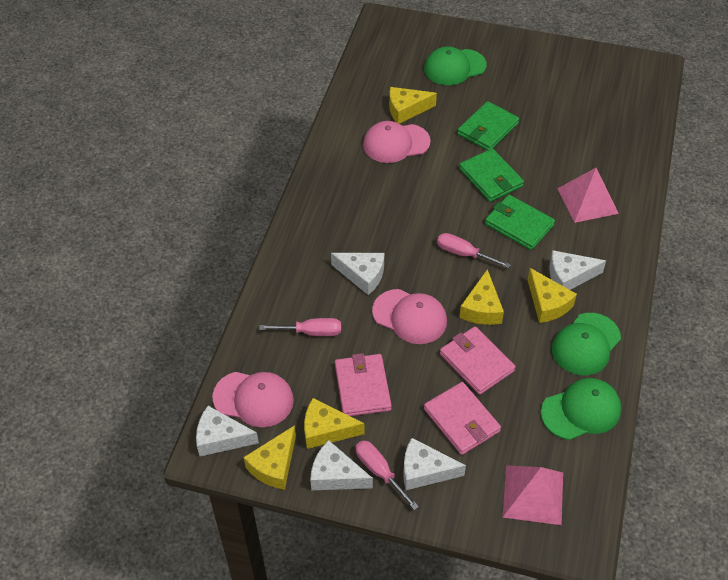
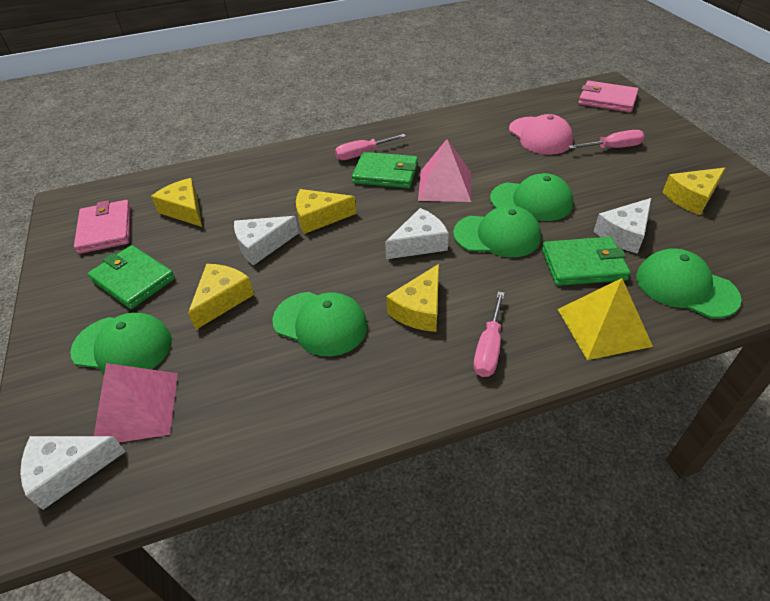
green cap: 3 -> 5
pink cap: 3 -> 1
pink wallet: 3 -> 2
white cheese: 5 -> 4
yellow pyramid: 0 -> 1

